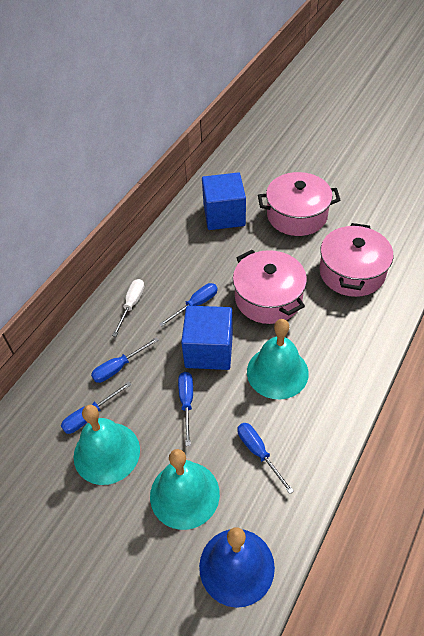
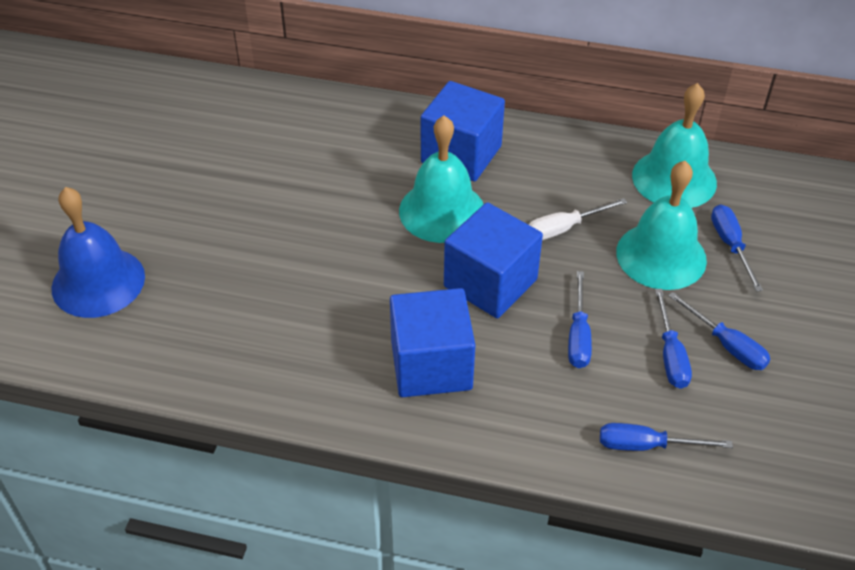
blue cube: 2 -> 3
pink pot: 3 -> 0

